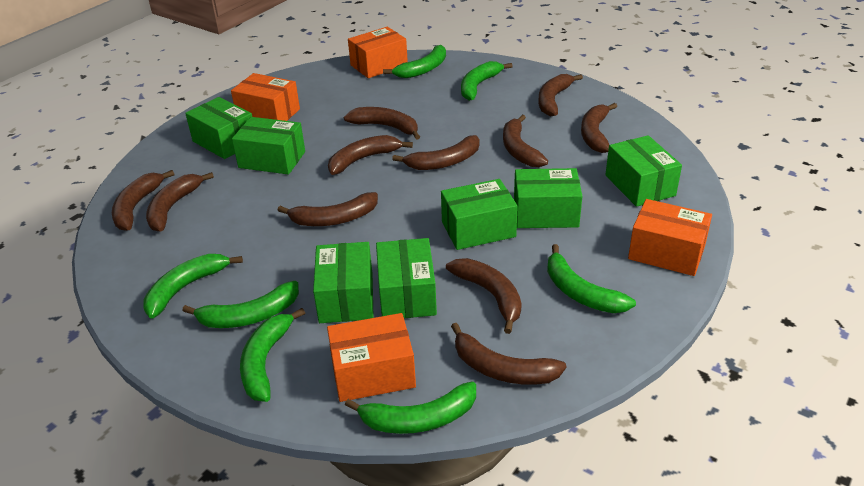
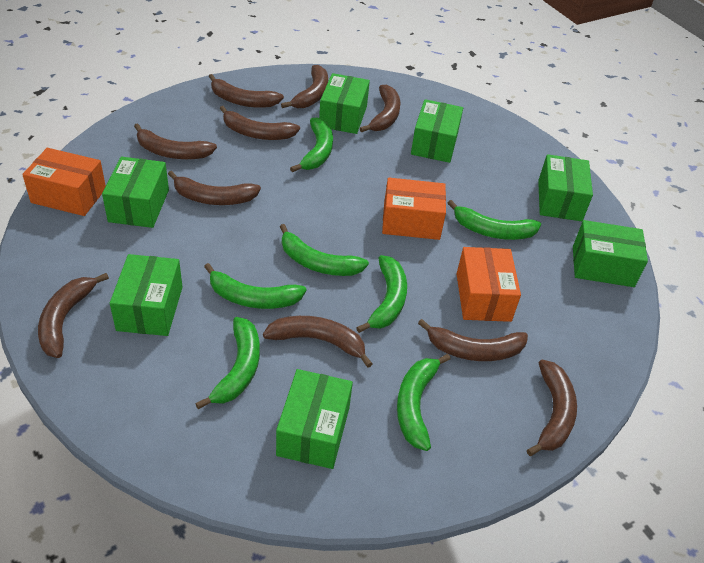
brown banana: 11 -> 10
orange box: 4 -> 3

